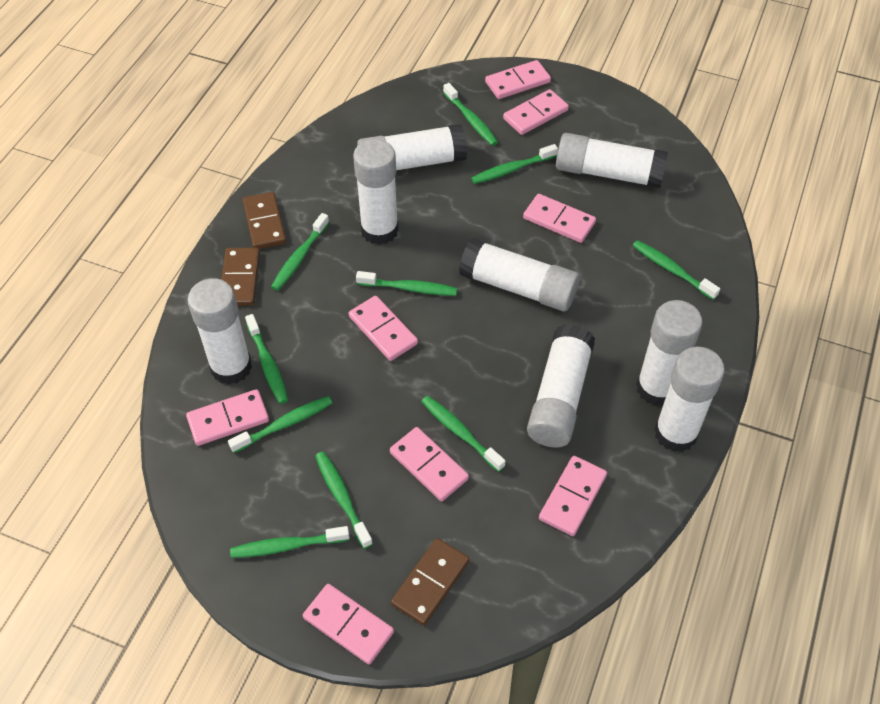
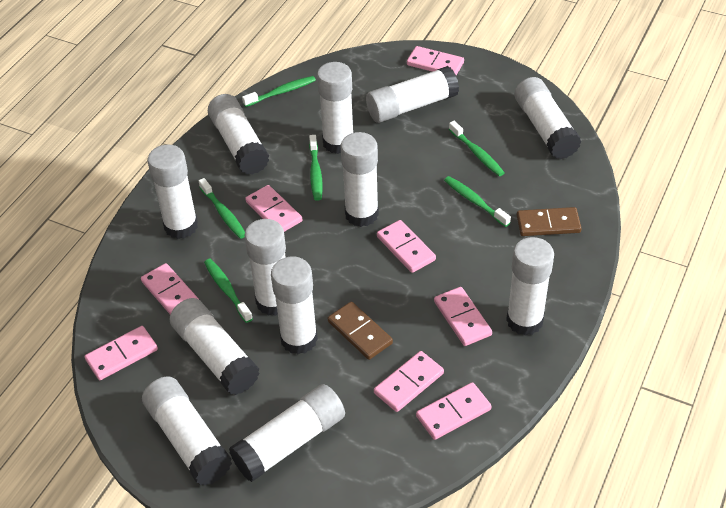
brown domino: 3 -> 2
green toothbrush: 10 -> 6
white glue stick: 8 -> 12

